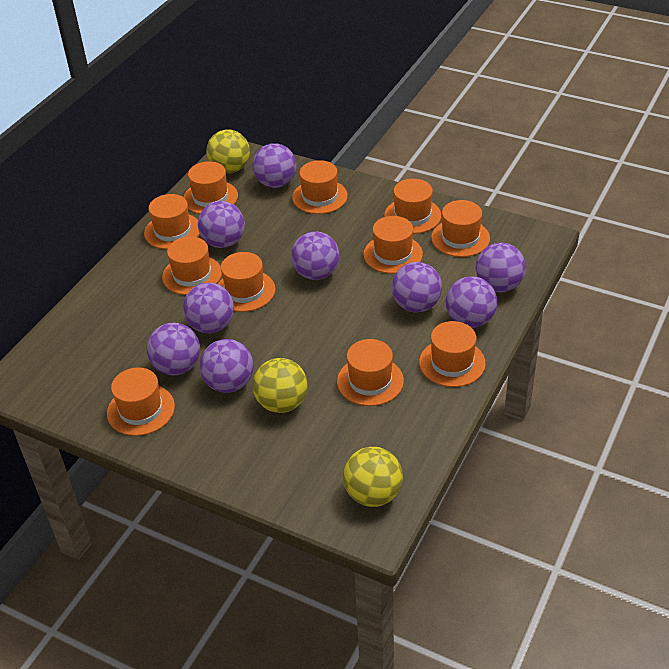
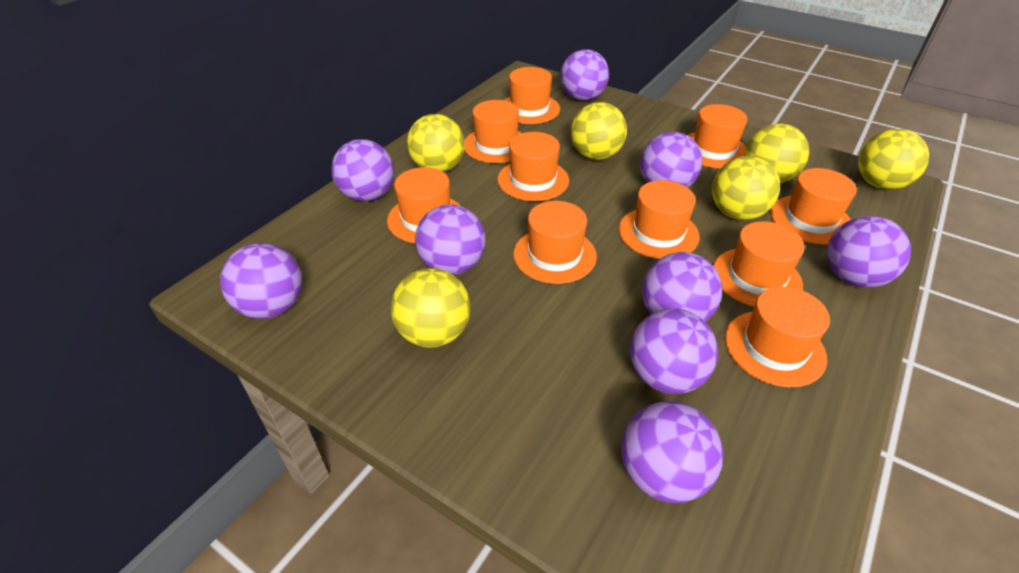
orange hat: 11 -> 10
yellow ball: 3 -> 6

